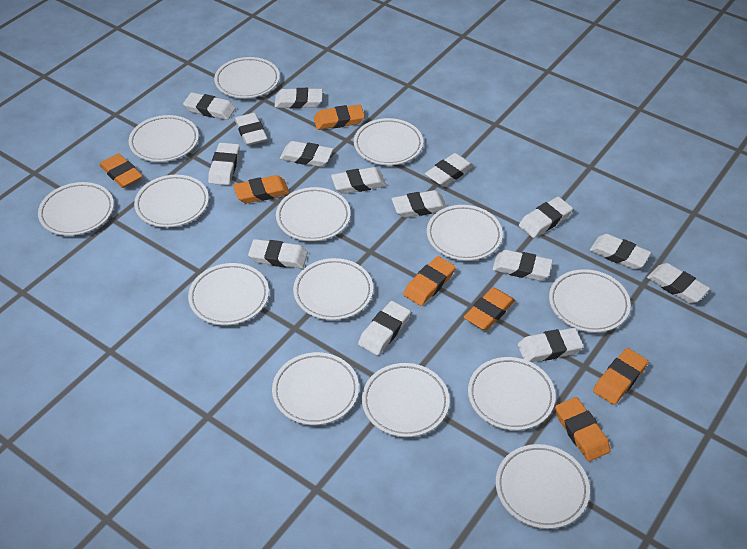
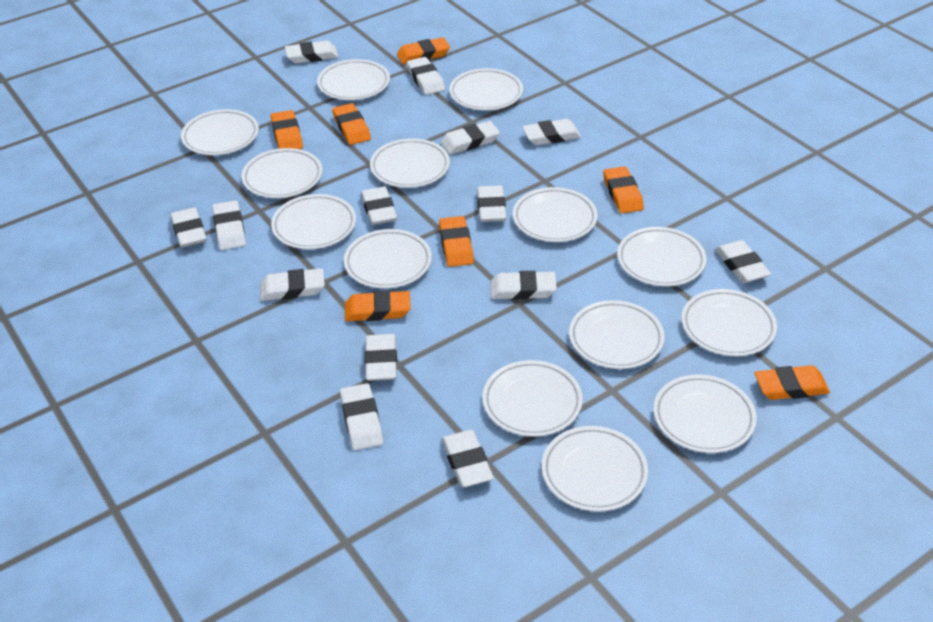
white eraser: 15 -> 14

